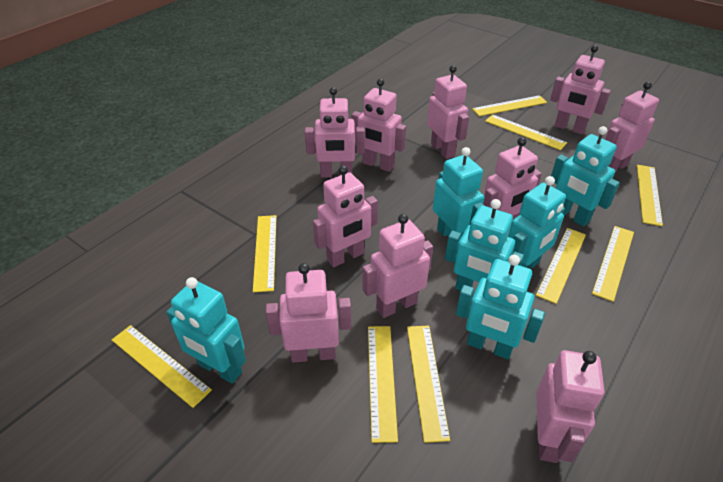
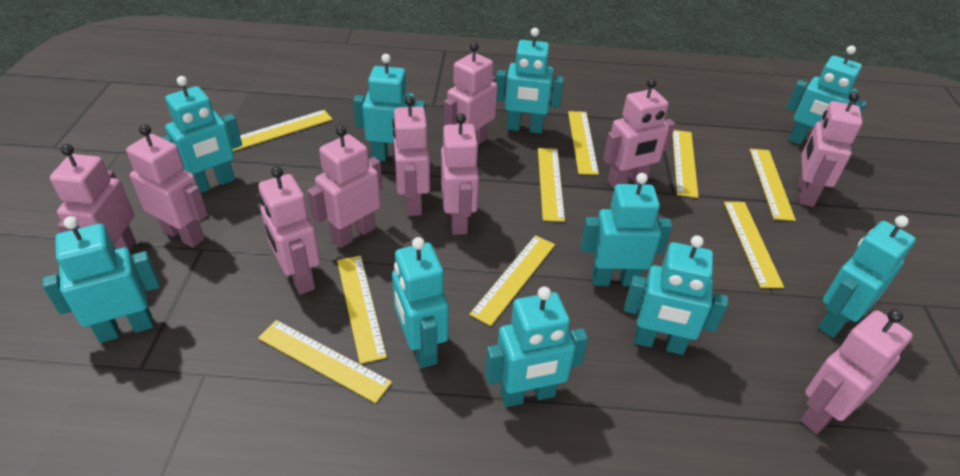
turquoise robot: 6 -> 10

